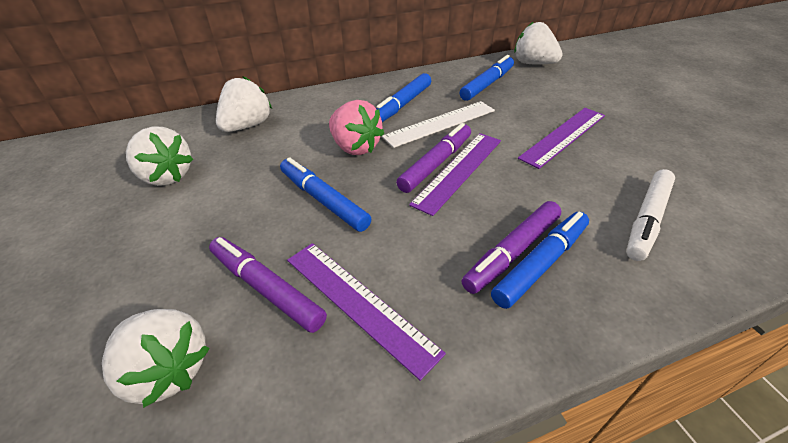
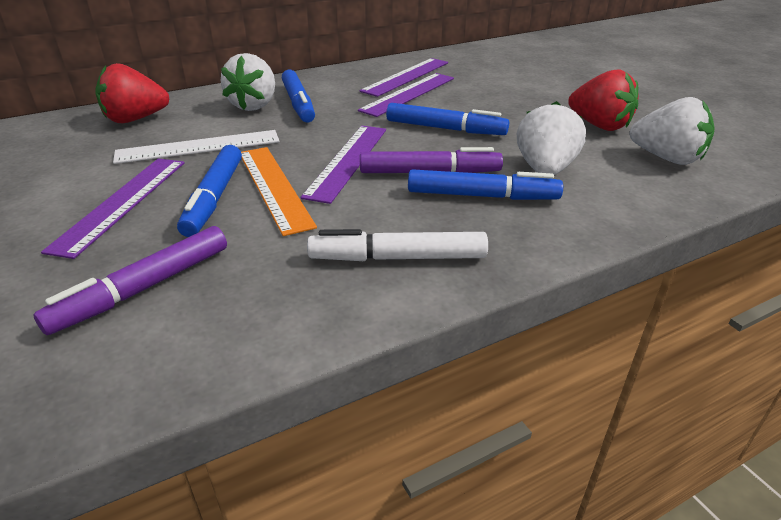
orange ruler: 0 -> 1
pink strawberry: 1 -> 0
purple marker: 3 -> 2
purple ruler: 3 -> 4
red strawberry: 0 -> 2
white strawberry: 4 -> 3

